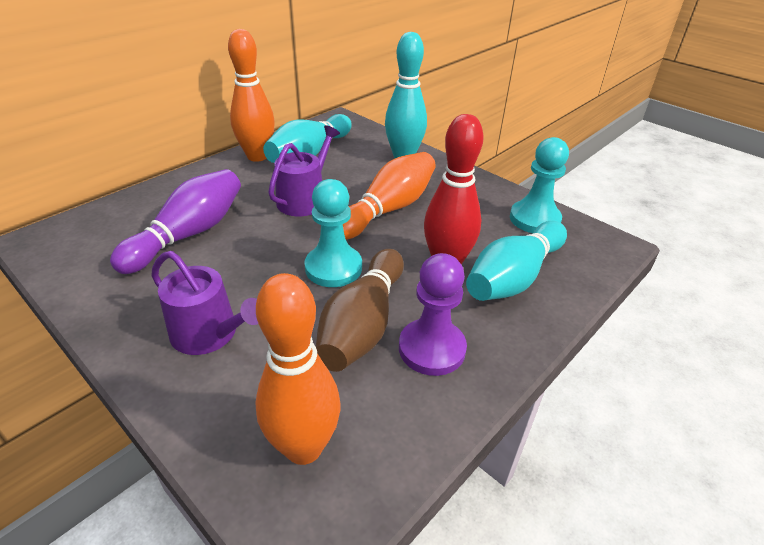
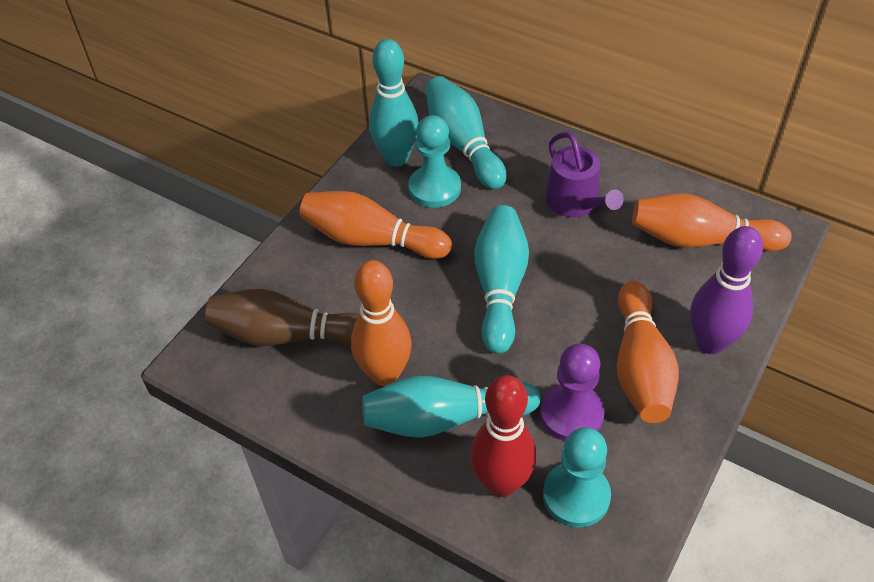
orange bowling pin: 3 -> 4
purple watering can: 2 -> 1
turquoise bowling pin: 3 -> 4

